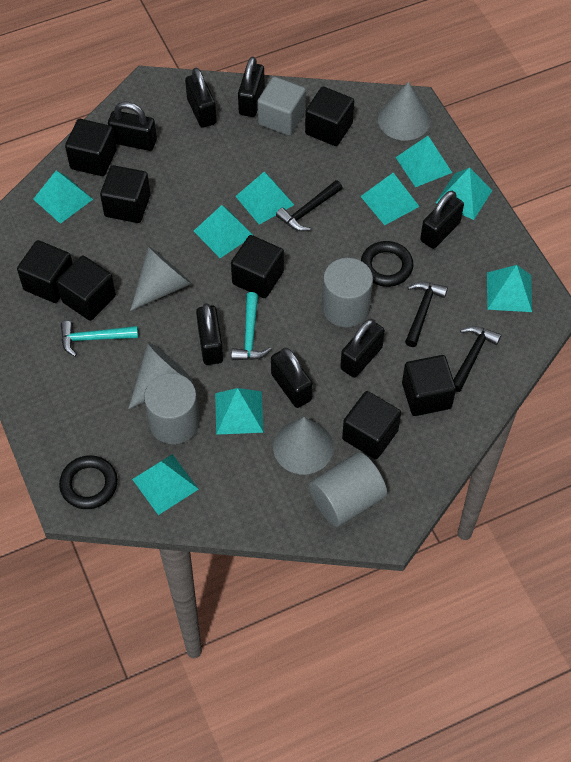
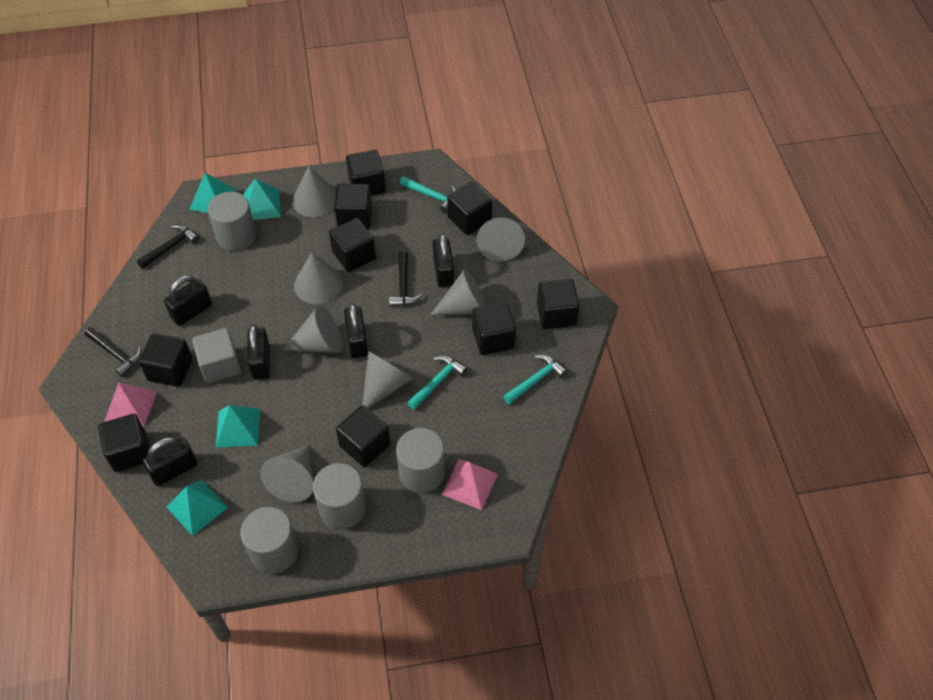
black cube: 8 -> 9
black padlock: 7 -> 5
black ring: 2 -> 0
grey cone: 4 -> 7
grey cylinder: 3 -> 4
pink pyramid: 0 -> 2
turquoise hammer: 2 -> 3
turquoise pyramid: 9 -> 4

